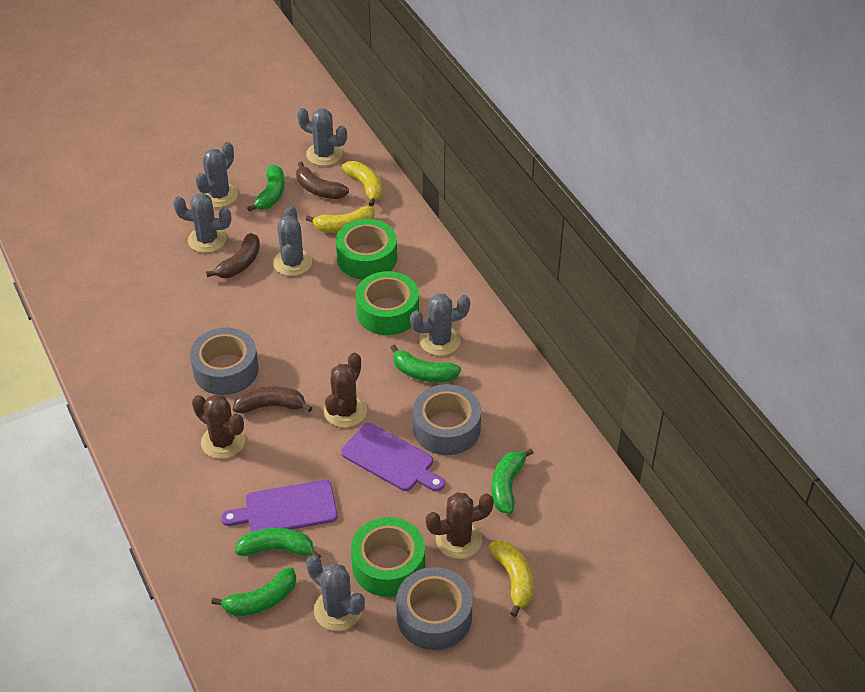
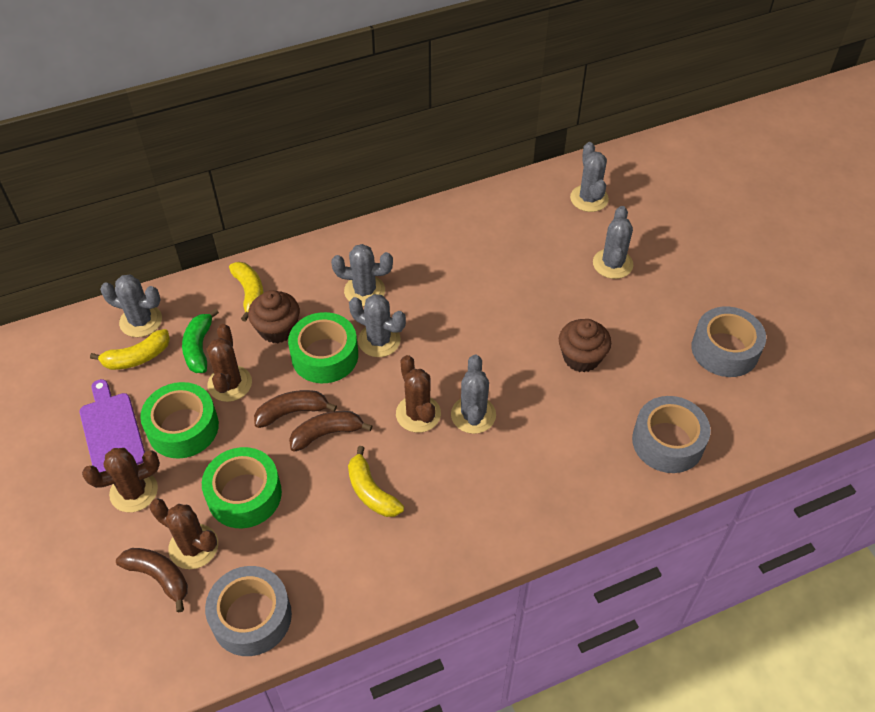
brown cactus: 3 -> 4
brown cupcake: 0 -> 2
green banana: 5 -> 1
purple cutting board: 2 -> 1

